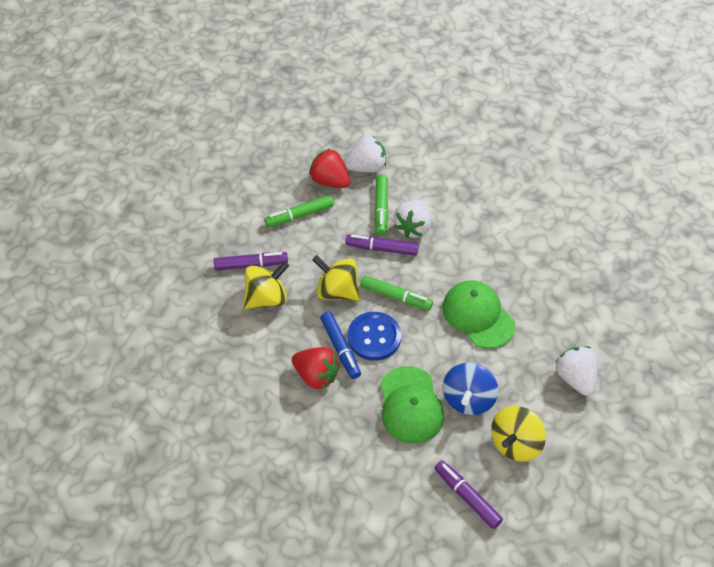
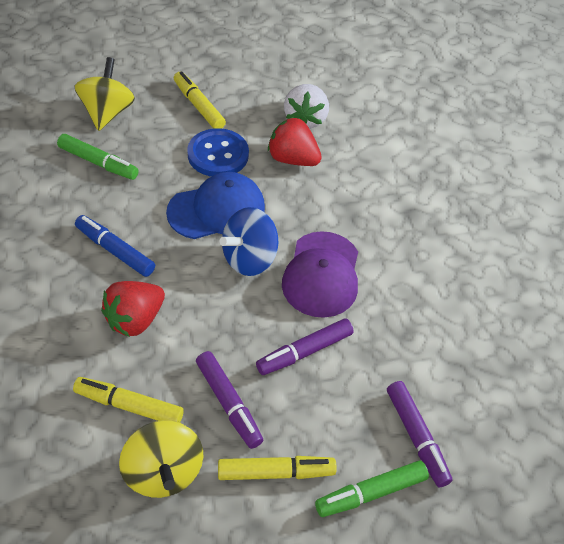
blue cap: 0 -> 1
green cap: 2 -> 0
green marker: 3 -> 2
purple cap: 0 -> 1
white strawberry: 3 -> 1
yellow marker: 0 -> 3
yellow spinning top: 3 -> 2

